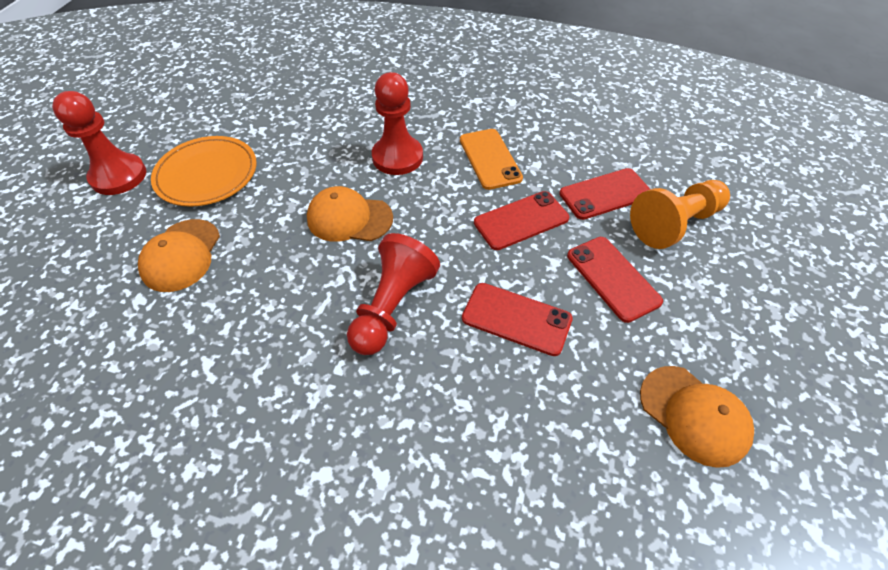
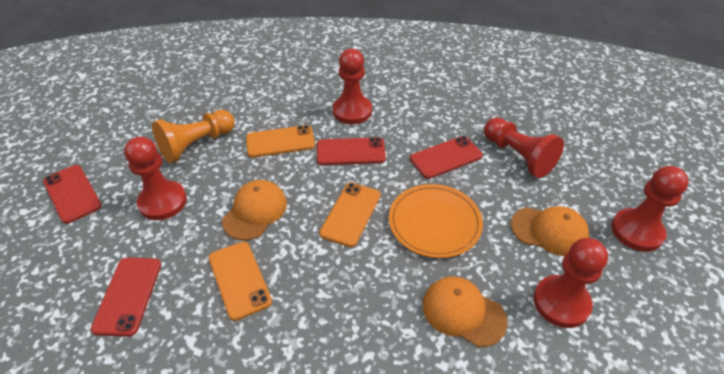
orange phone: 1 -> 3
red pawn: 3 -> 5

